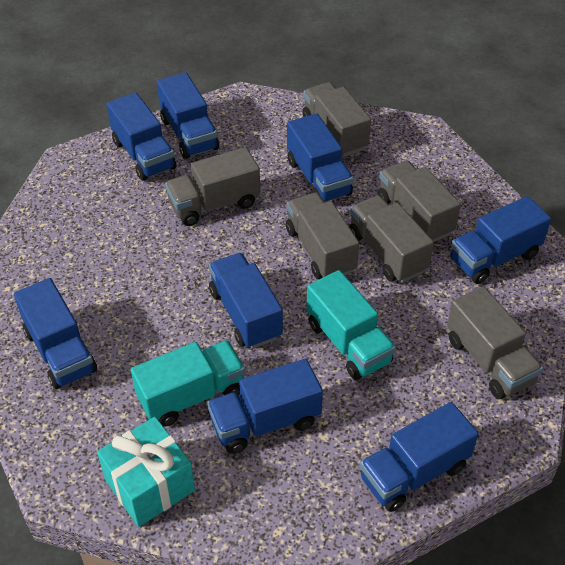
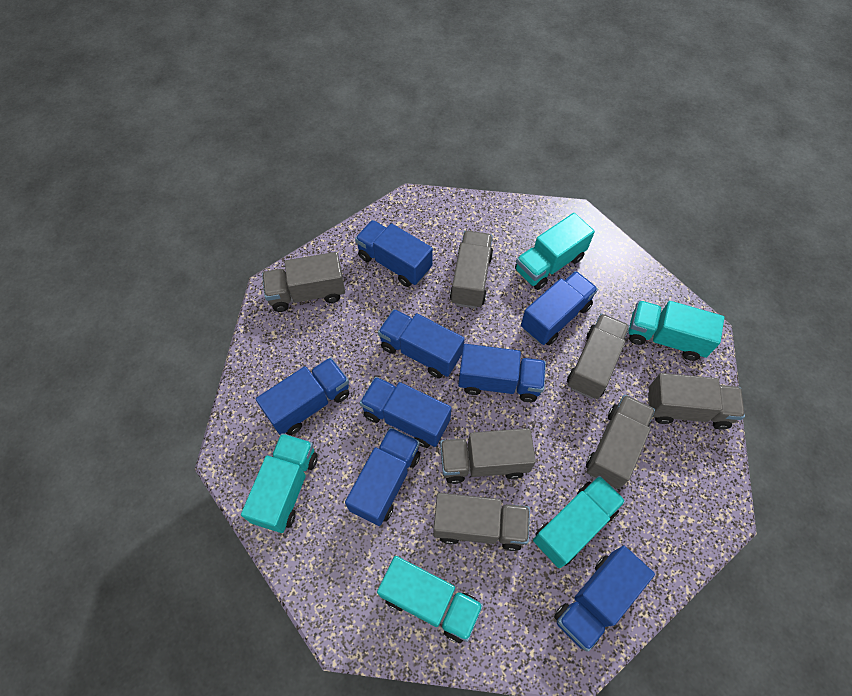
grey truck: 6 -> 7
turquoise gift: 1 -> 0
turquoise truck: 2 -> 5

